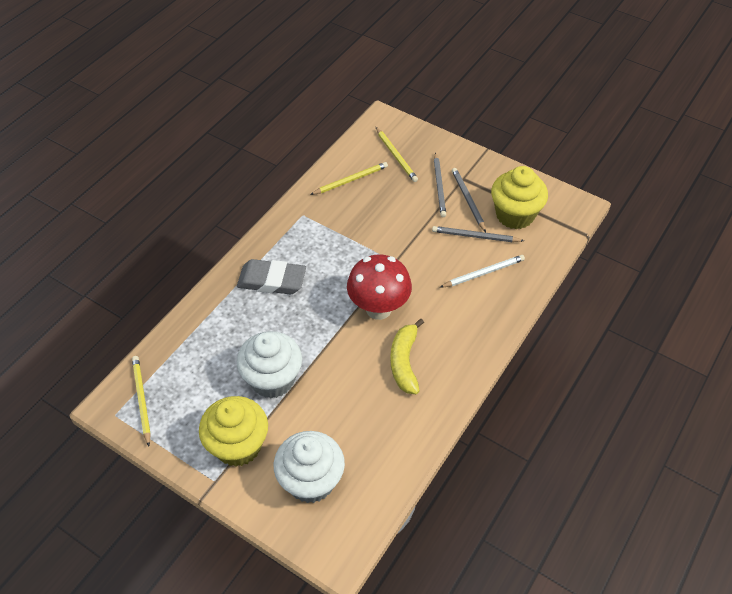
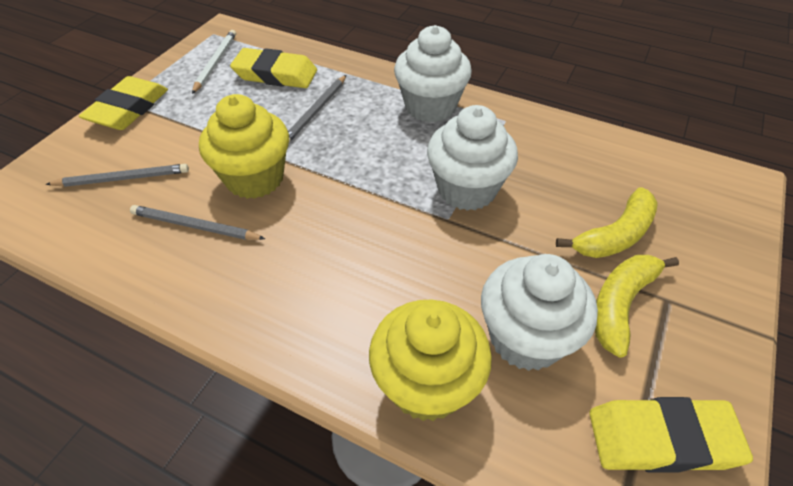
grey eraser: 1 -> 0
red mushroom: 1 -> 0
white cupcake: 2 -> 3
yellow banana: 1 -> 2
yellow eraser: 0 -> 3
yellow pencil: 3 -> 0

